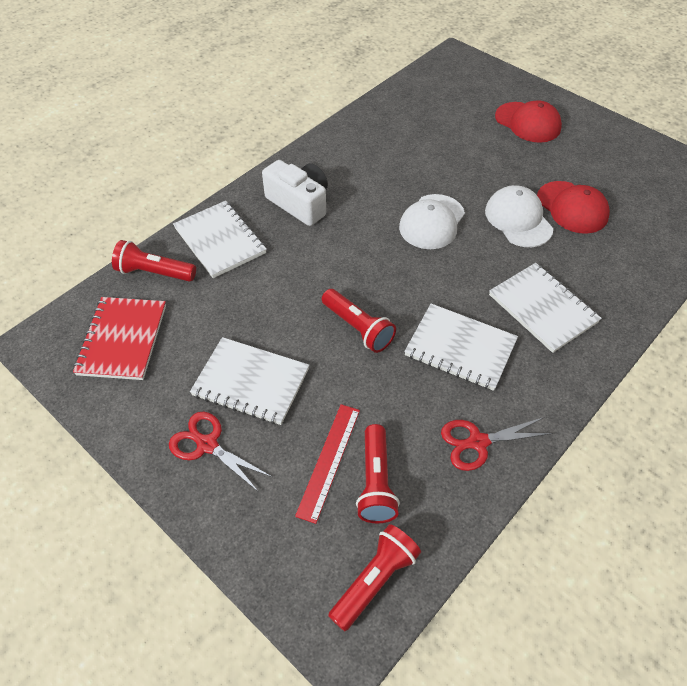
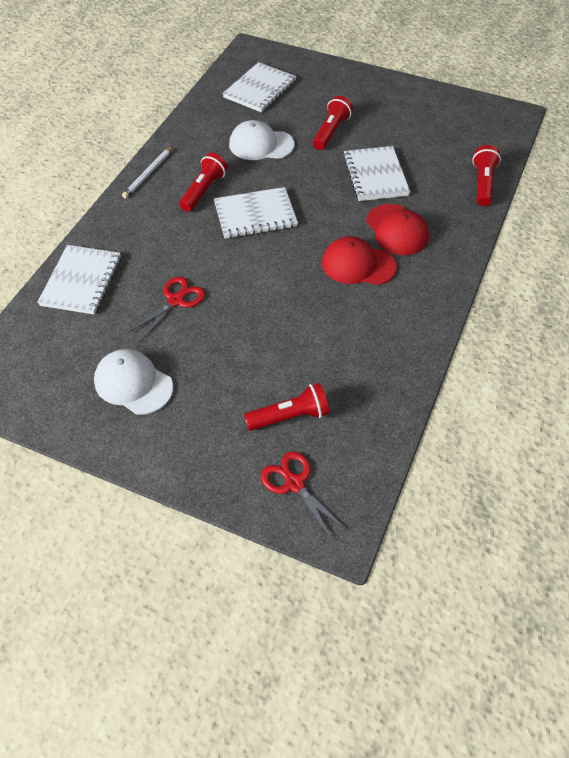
red notebook: 1 -> 0
red ruler: 1 -> 0
white camera: 1 -> 0
white pencil: 0 -> 1

